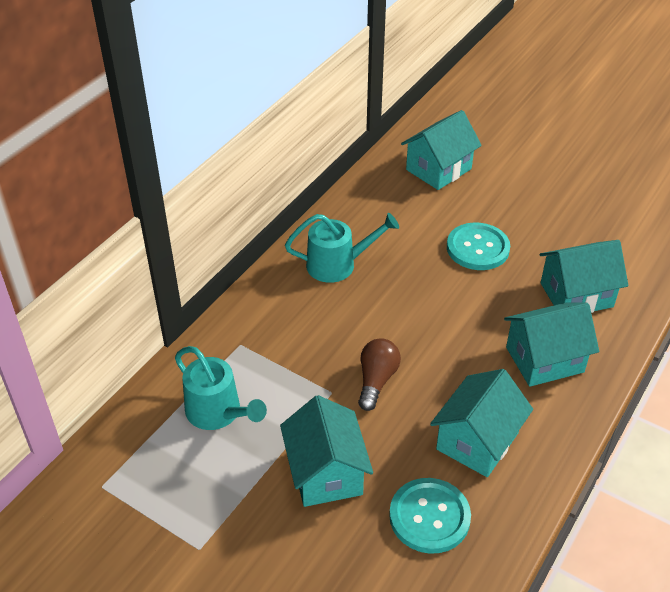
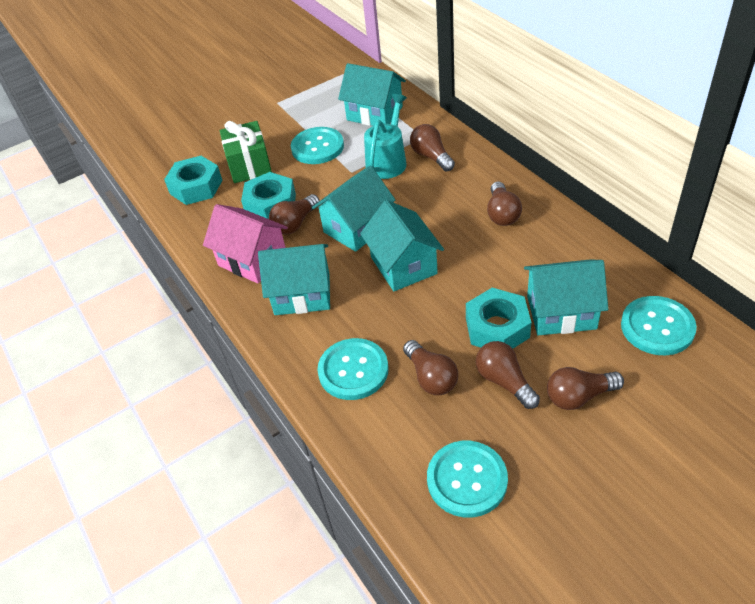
brown light bulb: 1 -> 6
green gift: 0 -> 1
pink house: 0 -> 1
turquoise button: 2 -> 4
turquoise nut: 0 -> 3
turquoise watering can: 2 -> 1

